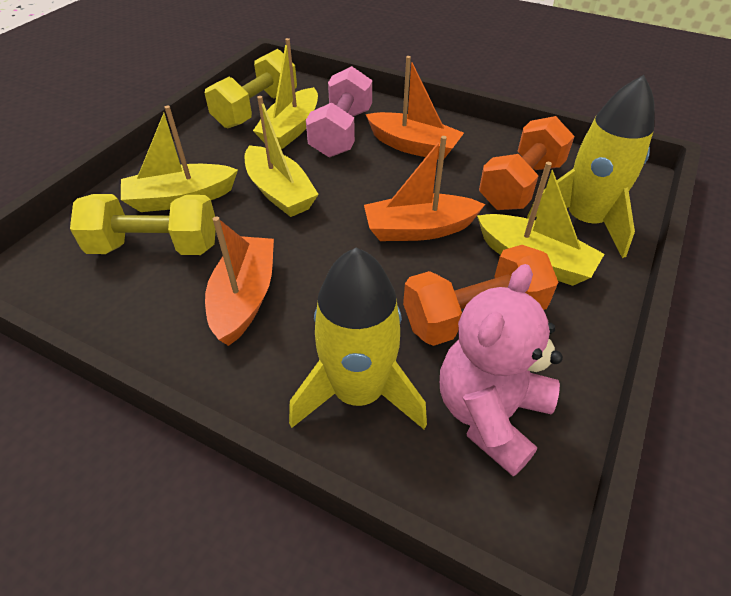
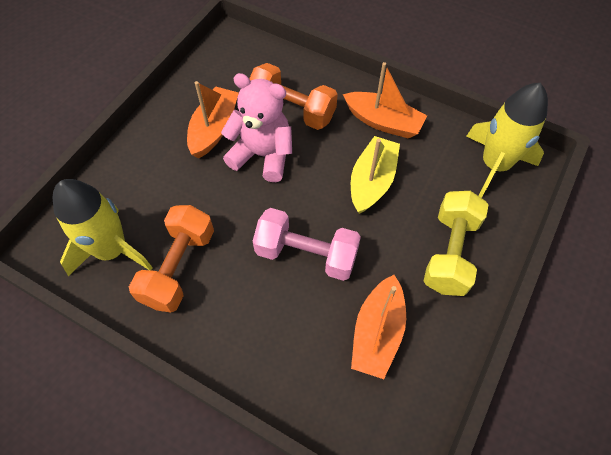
yellow boat: 4 -> 1
yellow dumbbell: 2 -> 1

